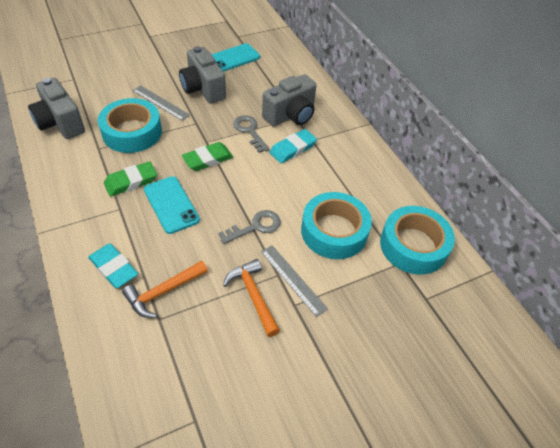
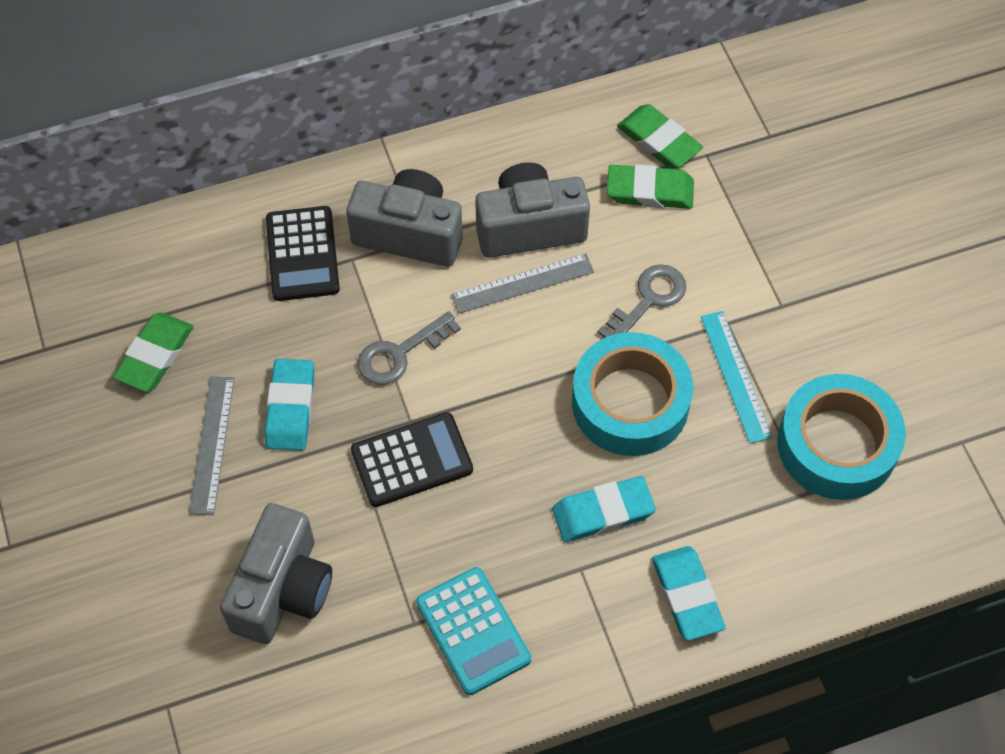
black calculator: 0 -> 2
green eraser: 2 -> 3
orange hammer: 2 -> 0
turquoise calculator: 0 -> 1
turquoise eraser: 2 -> 3
turquoise phone: 2 -> 0
turquoise ruler: 0 -> 1
turquoise tape: 3 -> 2

